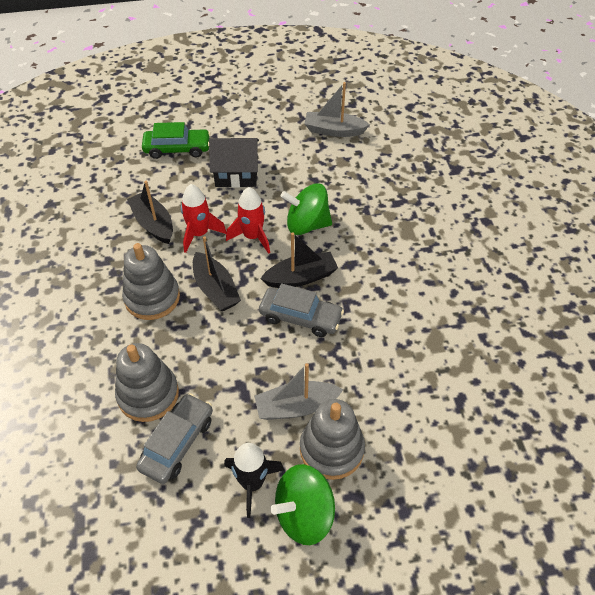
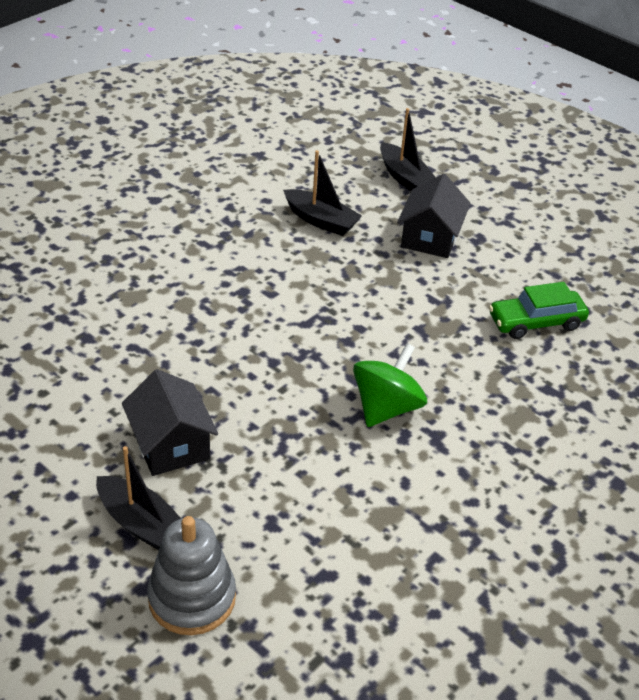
black house: 1 -> 2
black rocket: 1 -> 0
green spinning top: 2 -> 1
grey boat: 2 -> 0
grey car: 2 -> 0
grey stacking toy: 3 -> 1
red rocket: 2 -> 0

